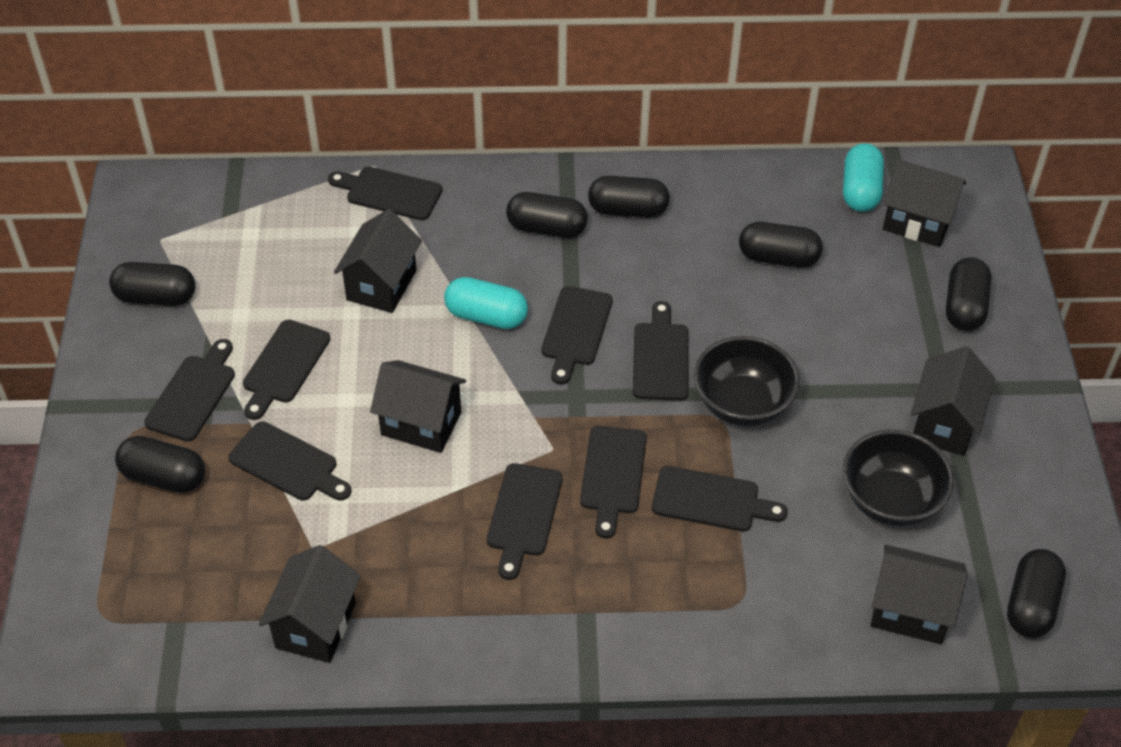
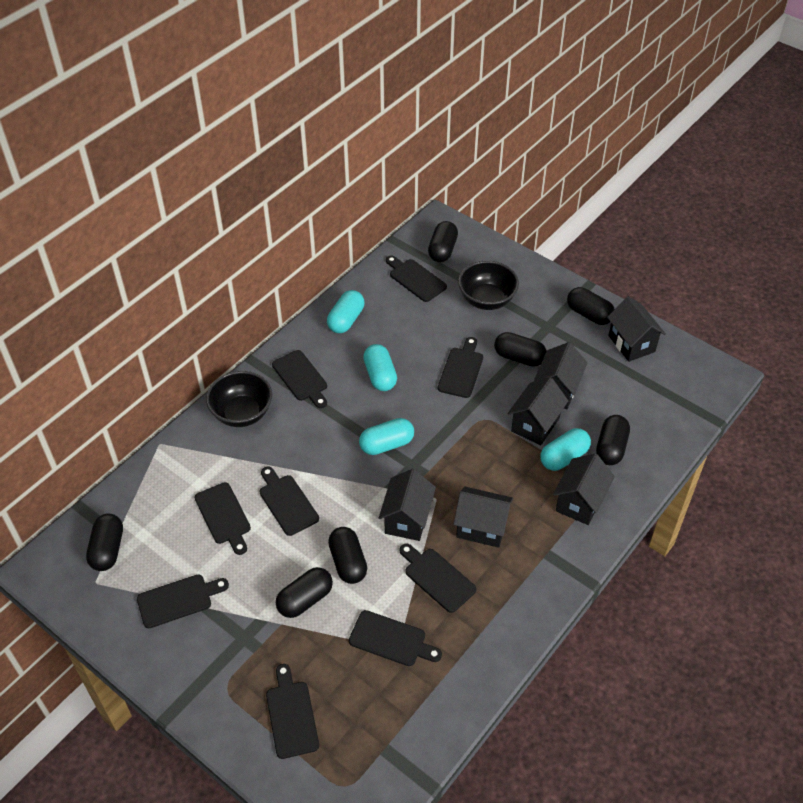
turquoise capsule: 2 -> 4

